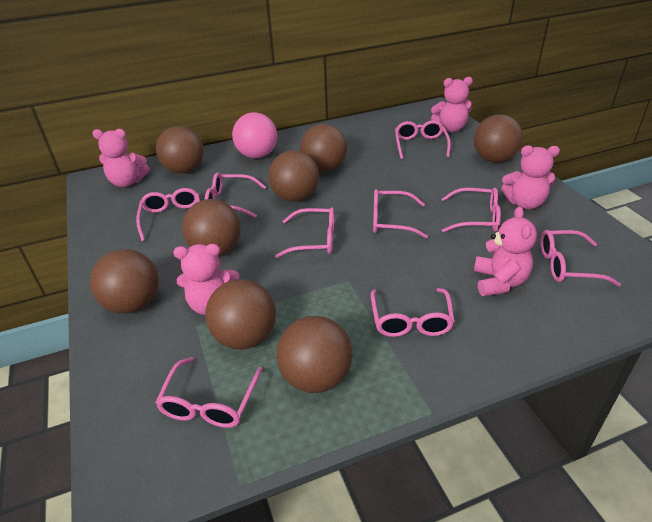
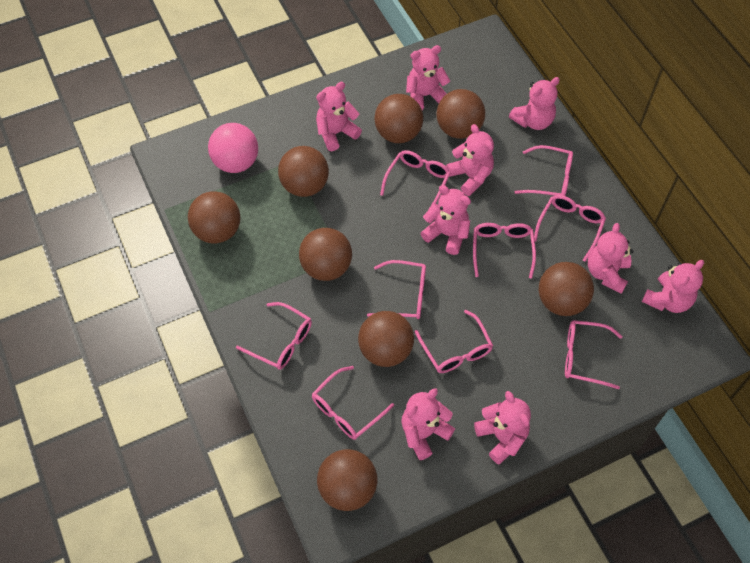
pink teddy bear: 5 -> 9

